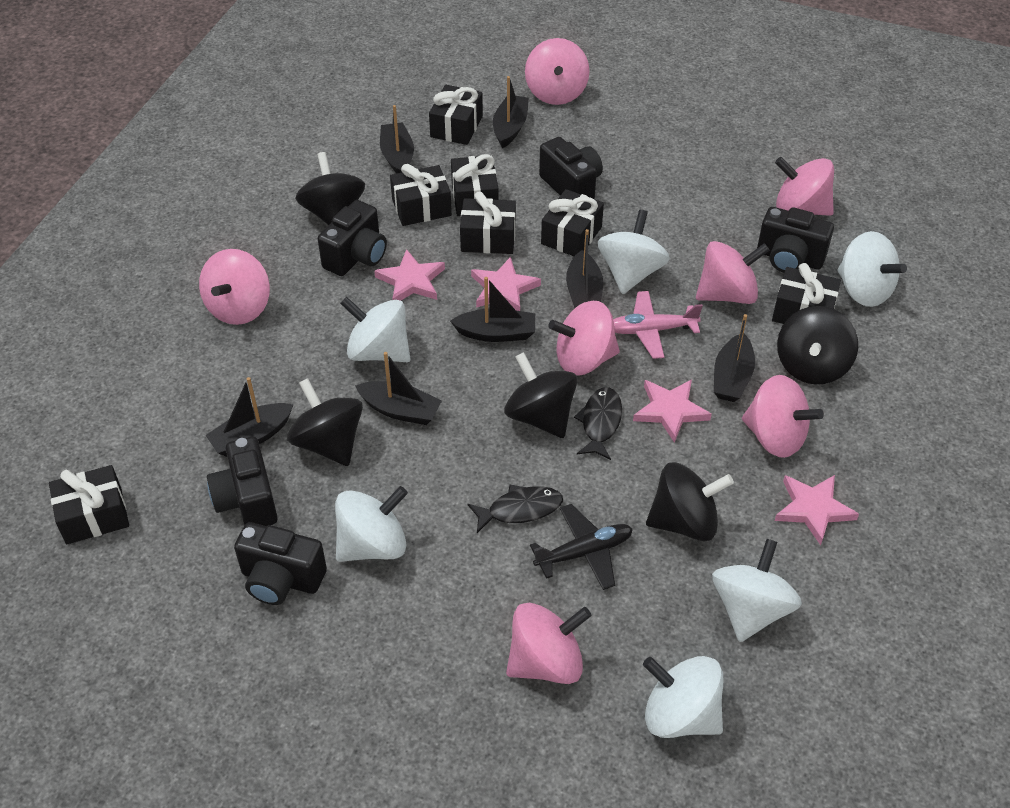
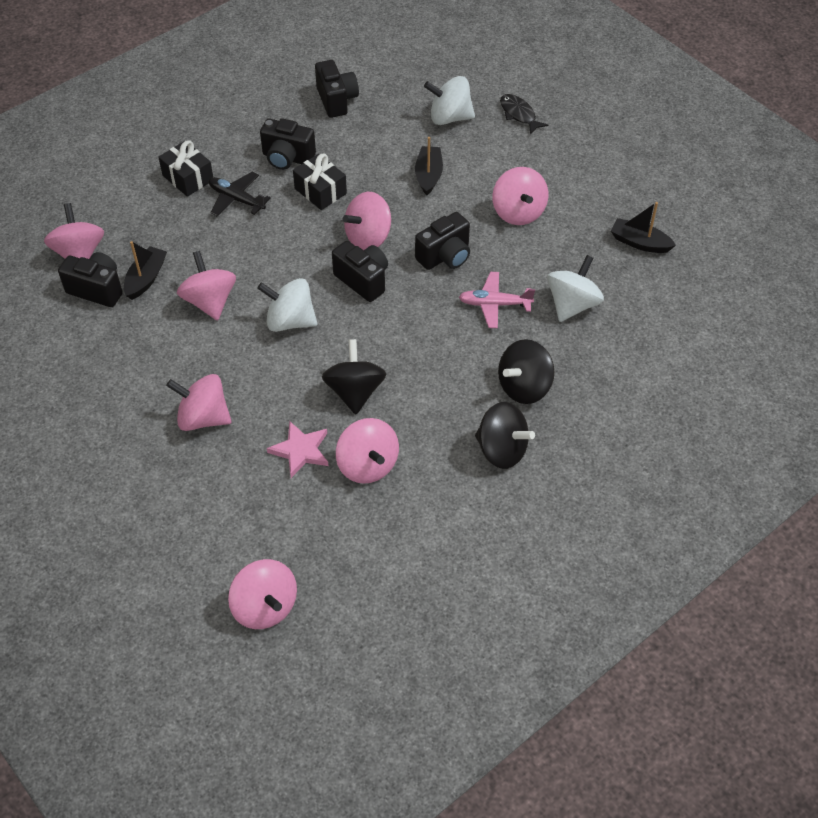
black boat: 7 -> 3
black fish: 2 -> 1
black gift: 7 -> 2
black spinning top: 5 -> 3
pink star: 4 -> 1
white spinning top: 6 -> 3

